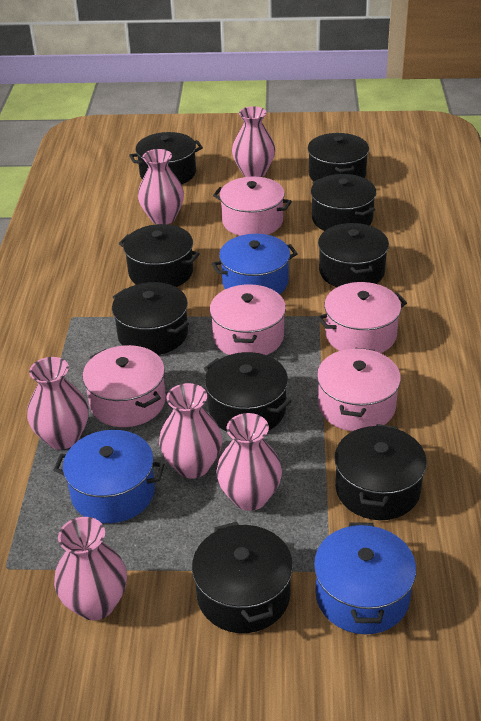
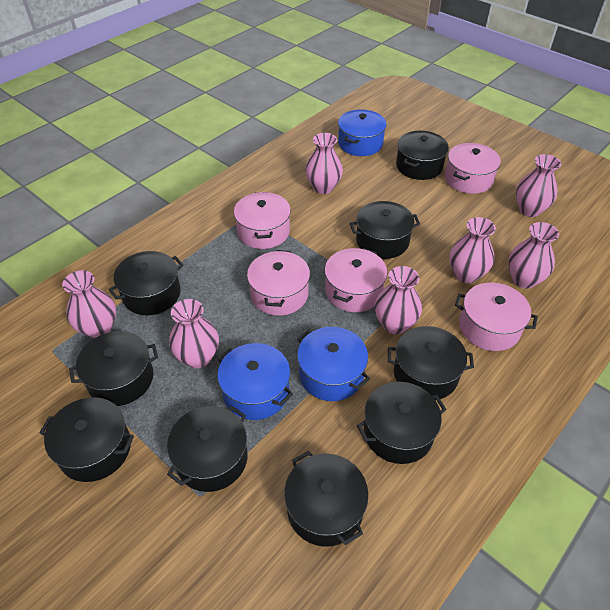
pink vase: 6 -> 7

